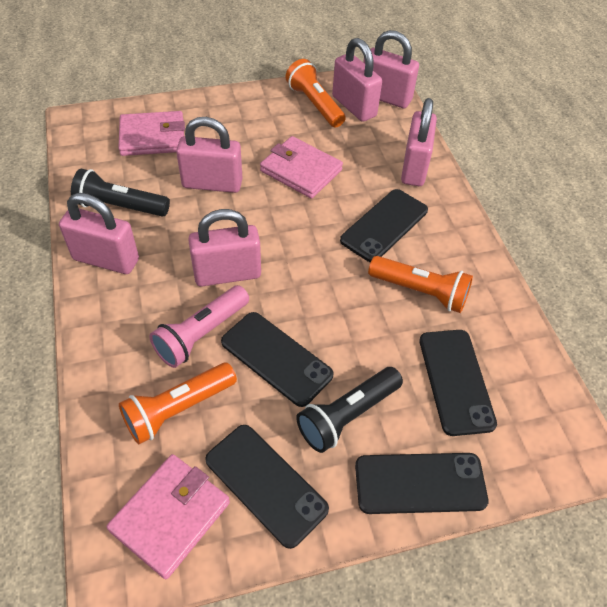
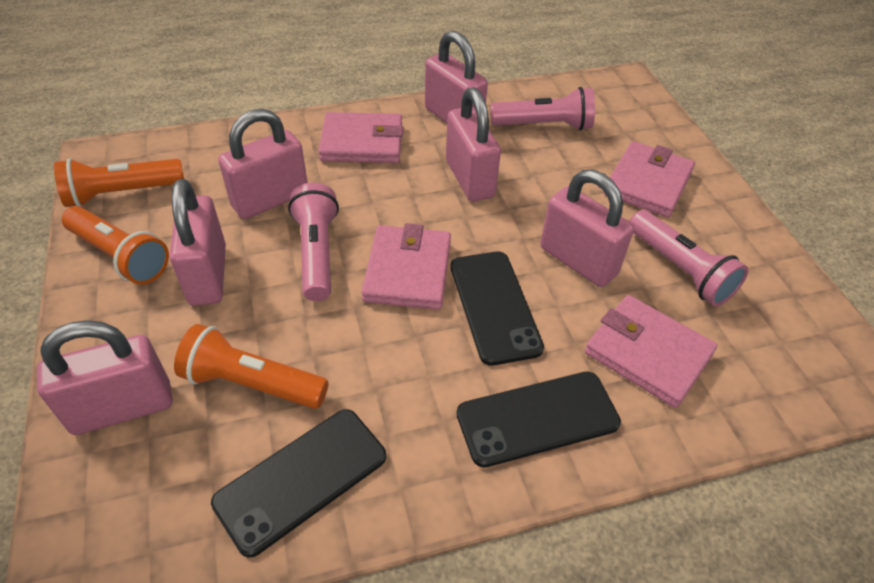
black flashlight: 2 -> 0
black phone: 5 -> 3
pink flashlight: 1 -> 3
pink wallet: 3 -> 4

